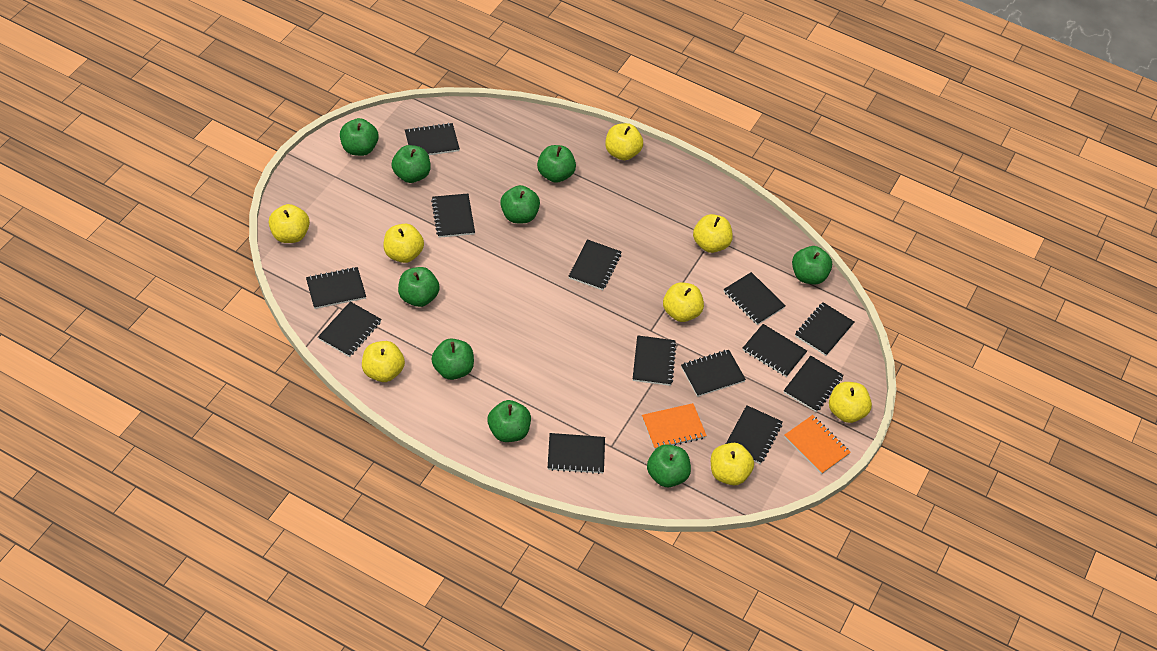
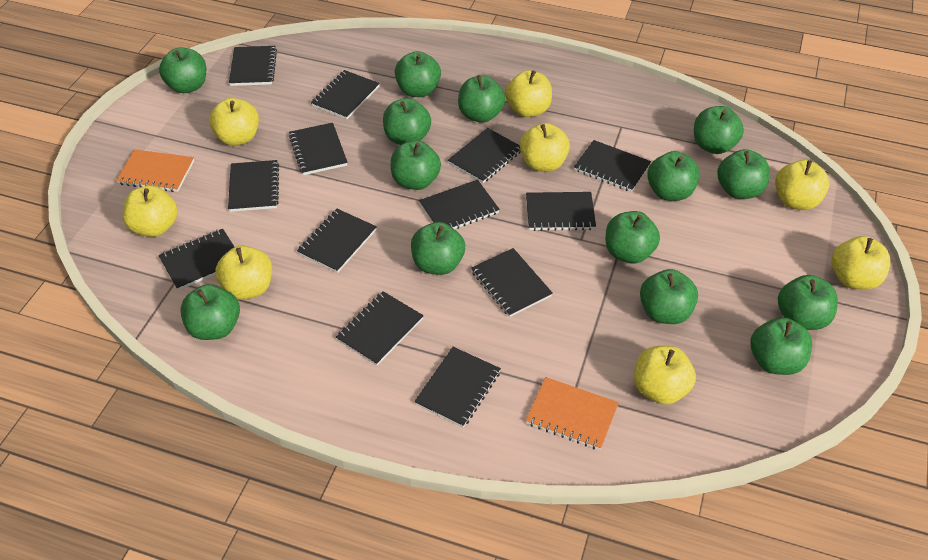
green apple: 9 -> 14

